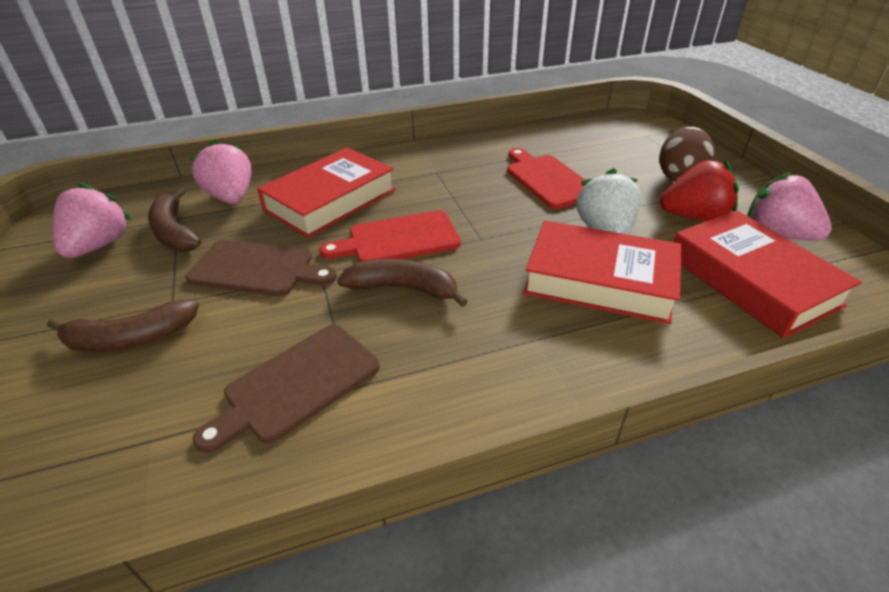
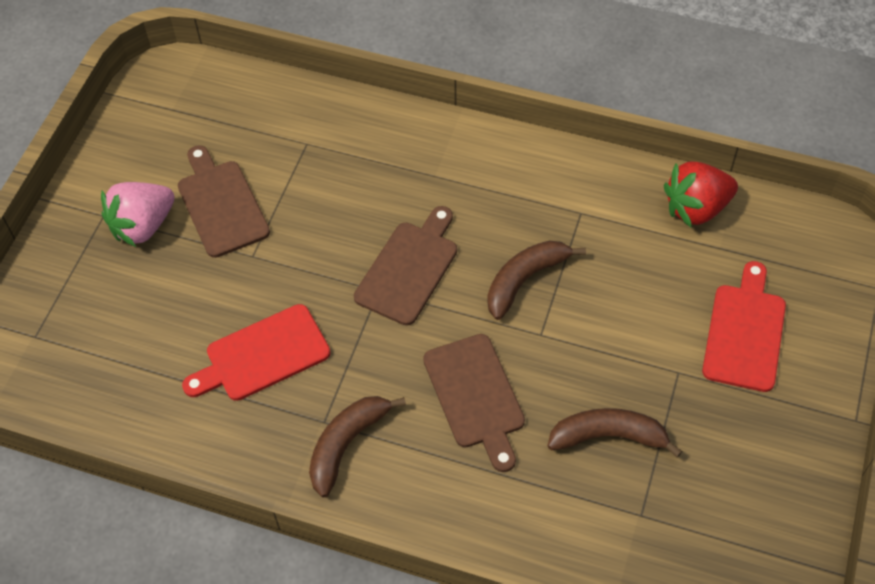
brown cutting board: 2 -> 3
brown egg: 1 -> 0
pink strawberry: 3 -> 1
red book: 3 -> 0
white strawberry: 1 -> 0

